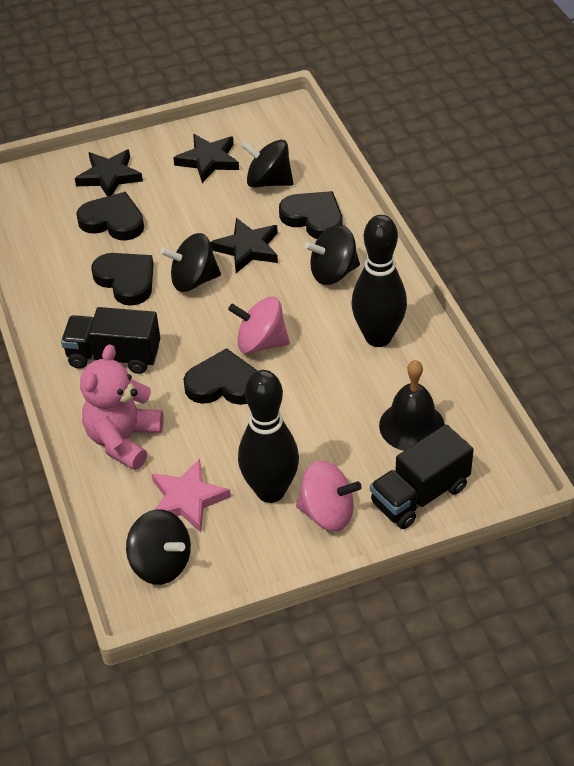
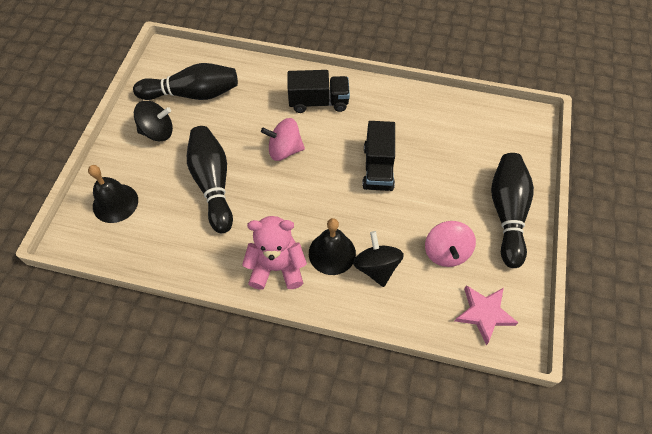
black bell: 1 -> 2
black bowling pin: 2 -> 3
black heart: 4 -> 0
black spinning top: 4 -> 2
black star: 3 -> 0

